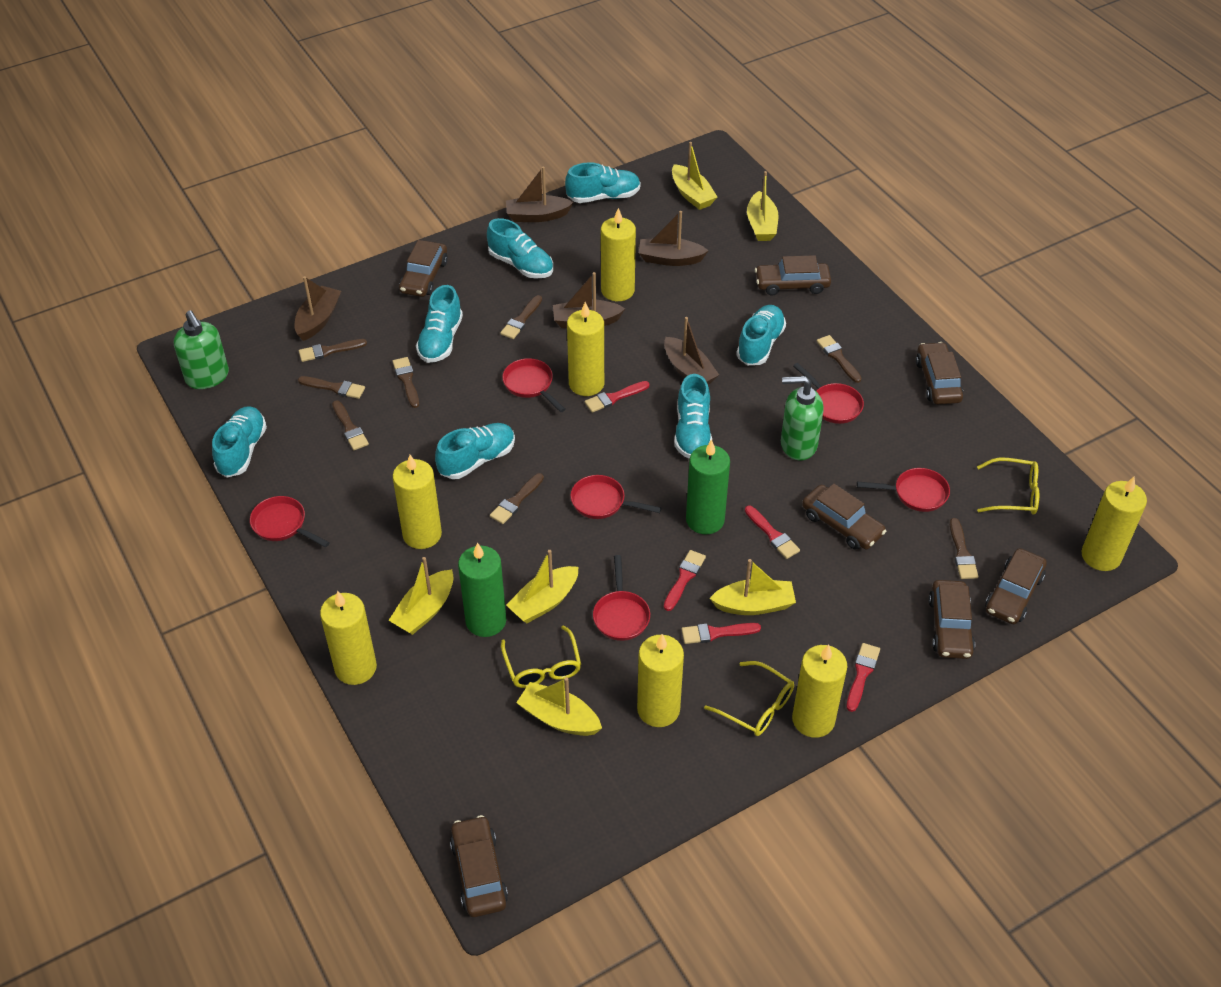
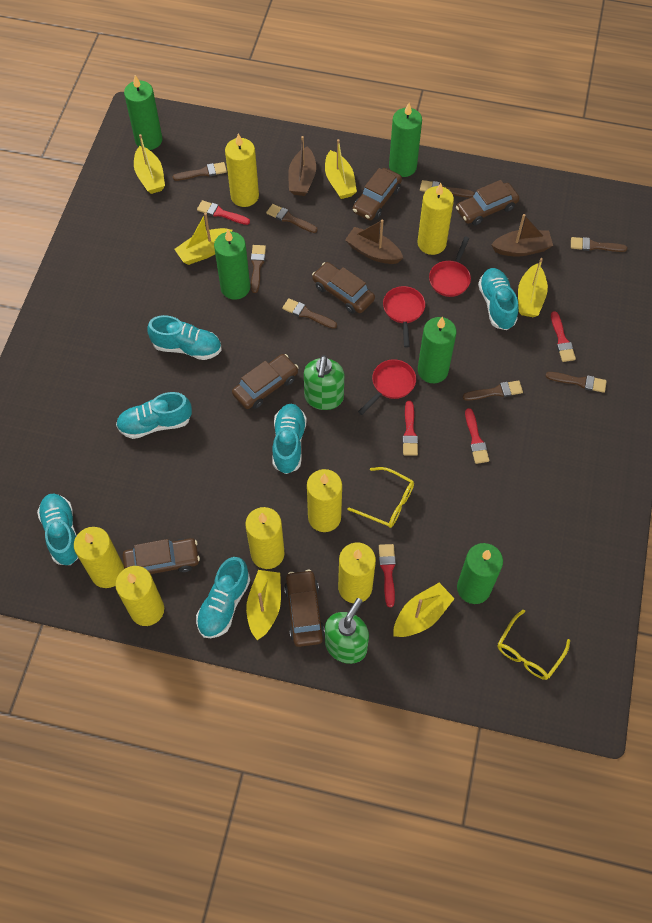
brown boat: 5 -> 3
brown car: 7 -> 6
green candle: 2 -> 5
red pan: 6 -> 3
turquoise shoe: 7 -> 6
yellow glasses: 3 -> 2

